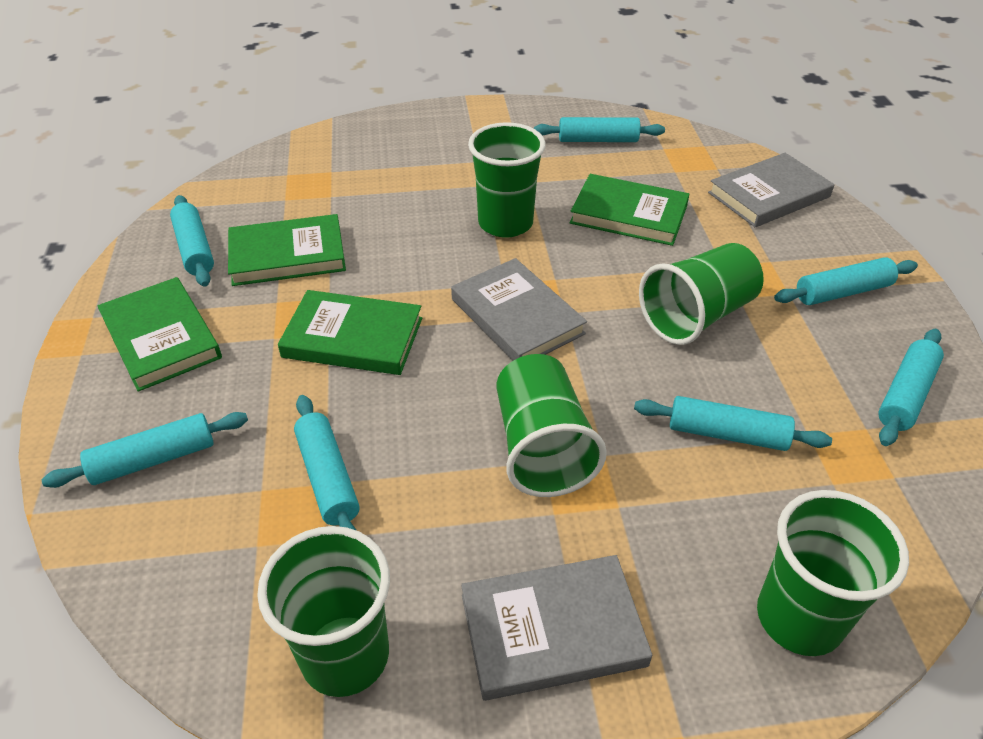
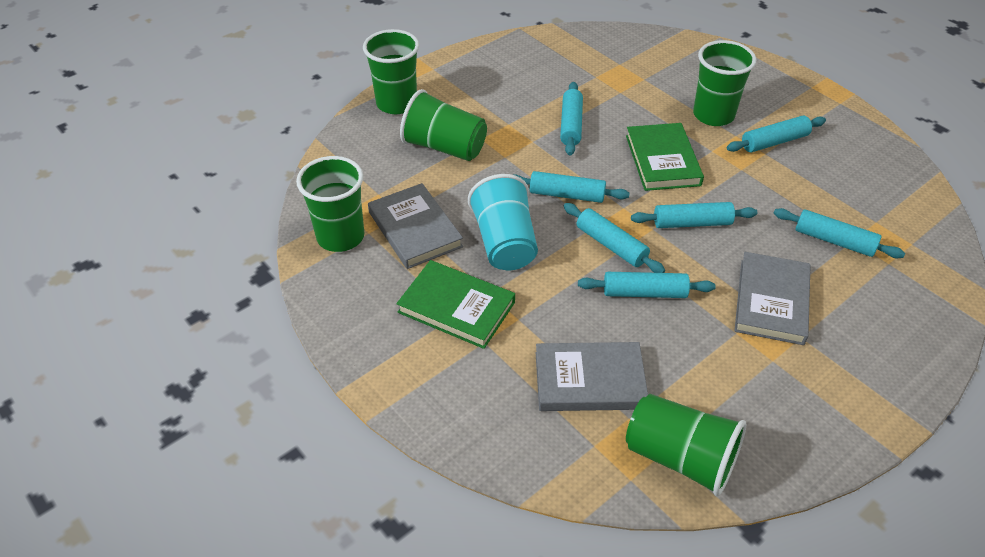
green book: 4 -> 2
turquoise cup: 0 -> 1

